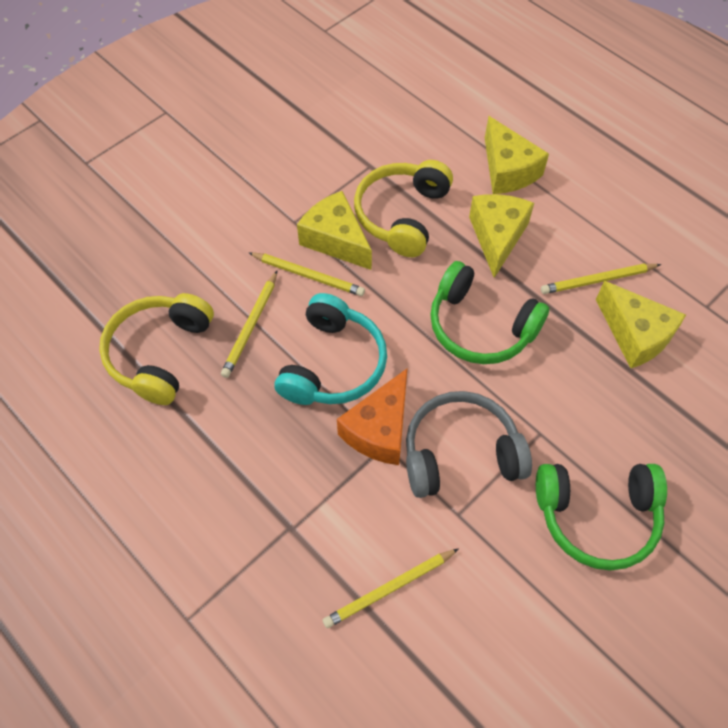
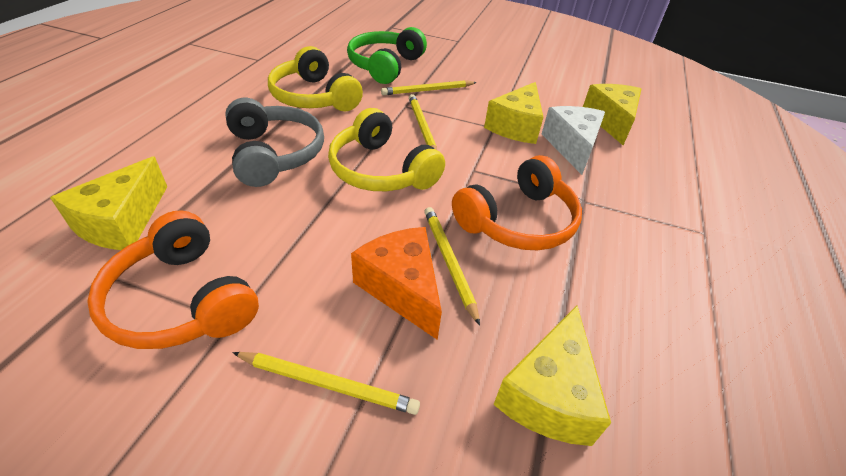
green headphones: 2 -> 1
orange headphones: 0 -> 2
turquoise headphones: 1 -> 0
white cheese: 0 -> 1

